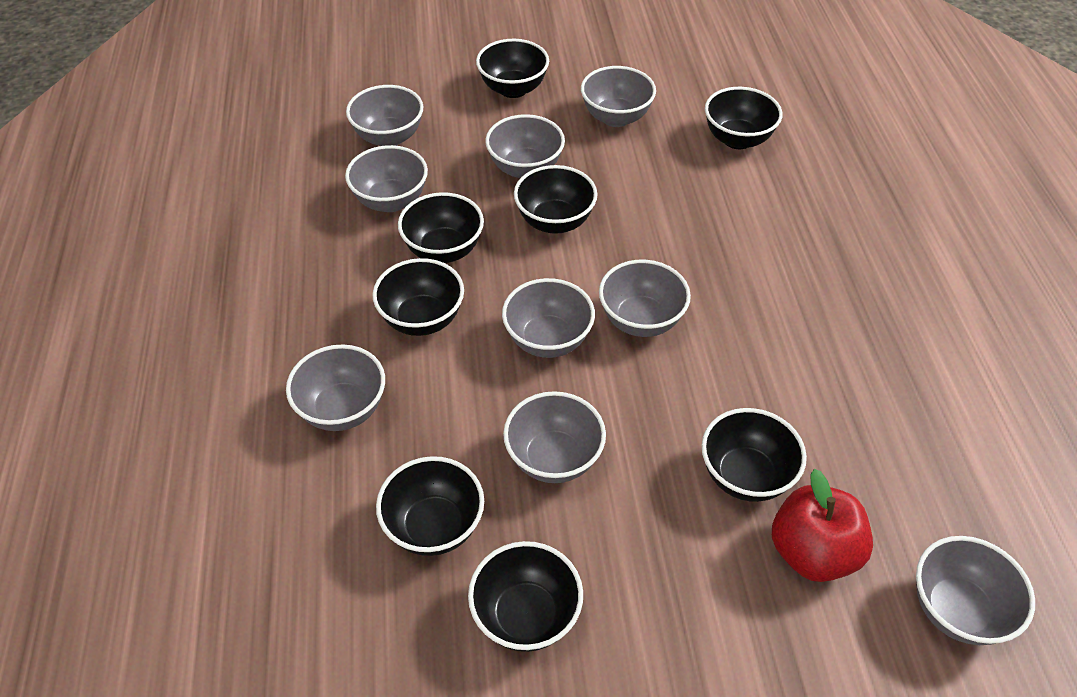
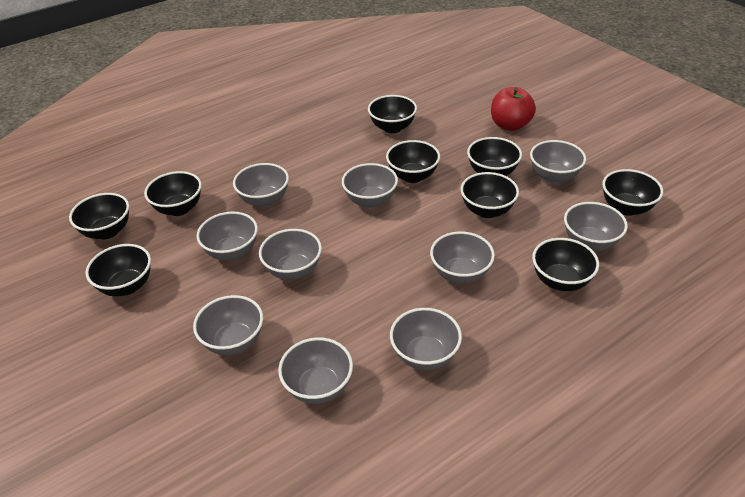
black bowl: 8 -> 9
grey bowl: 9 -> 10

